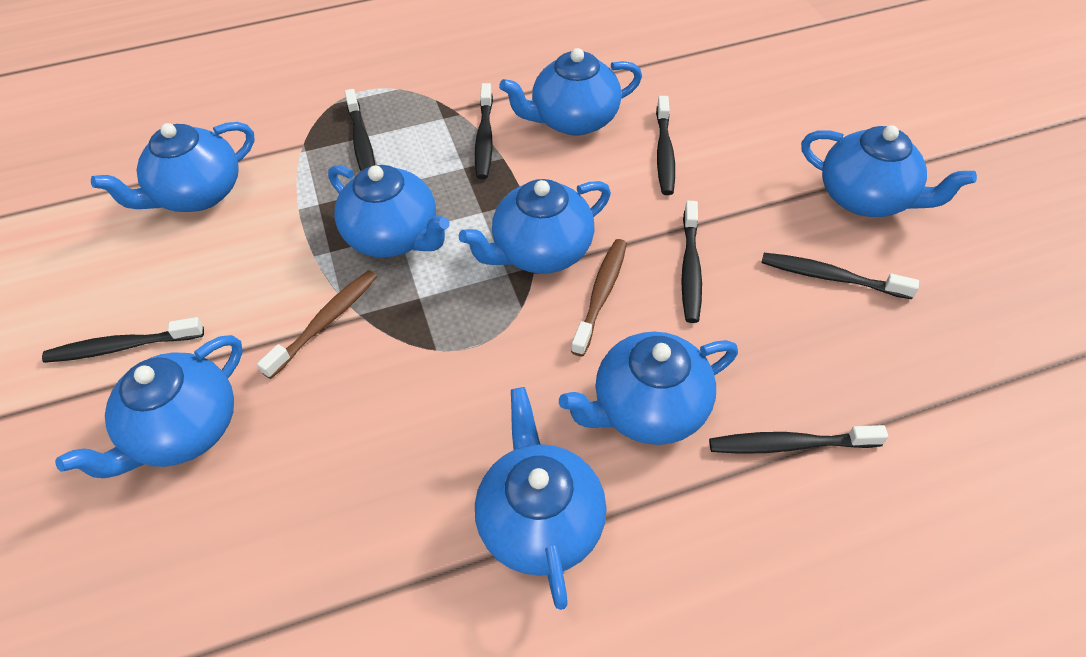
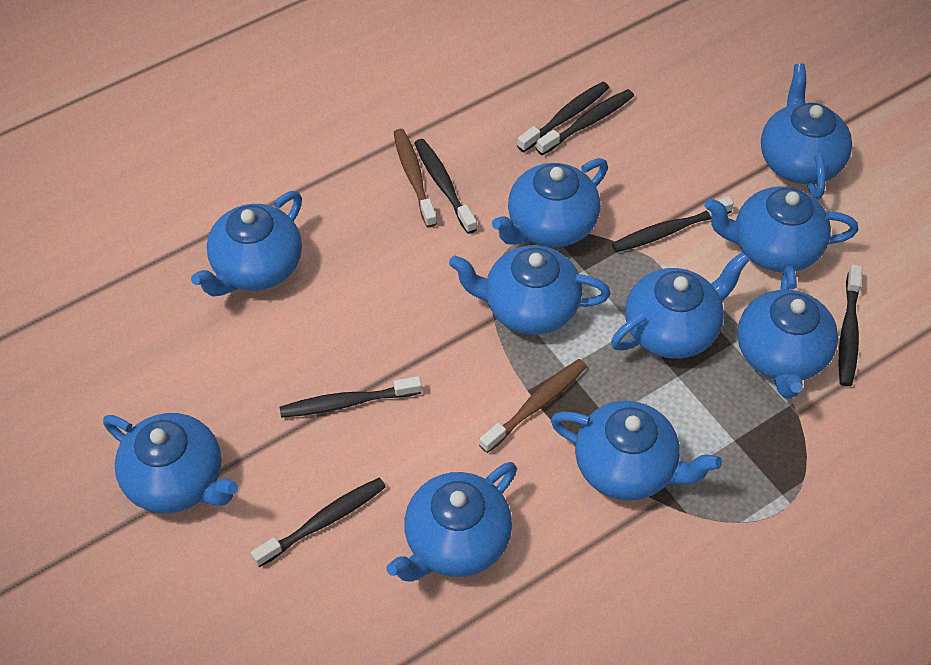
blue teapot: 8 -> 10

